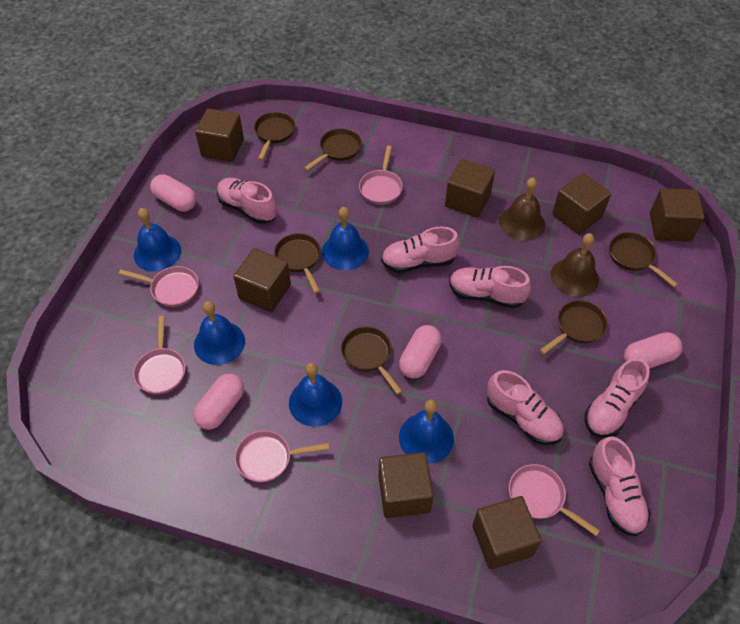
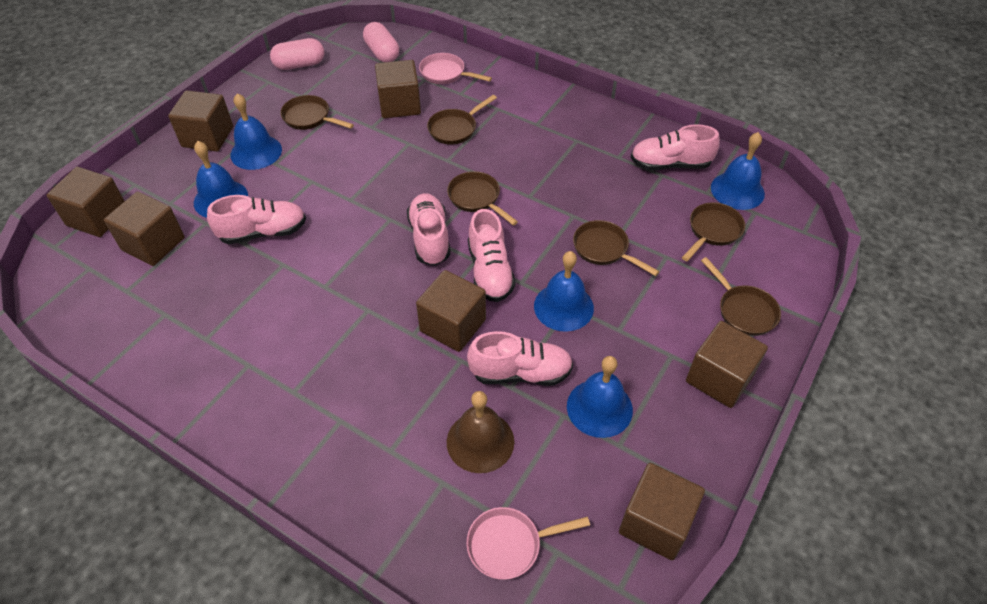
brown bell: 2 -> 1
pink capsule: 4 -> 2
pink pan: 5 -> 2
pink shoe: 6 -> 5

